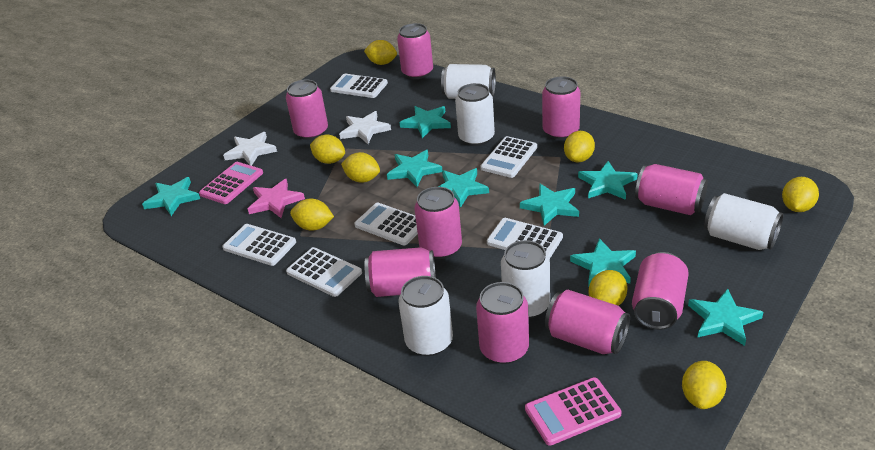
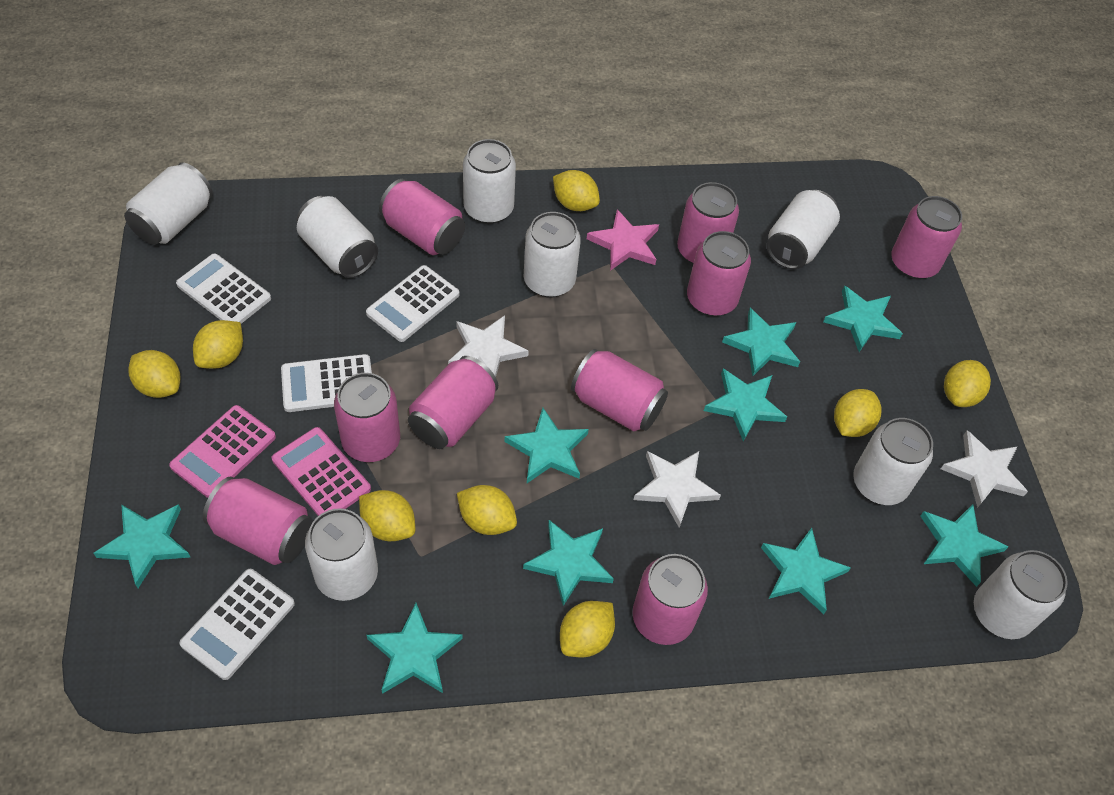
turquoise star: 8 -> 9
white calculator: 6 -> 4
white can: 5 -> 8
white star: 2 -> 3

